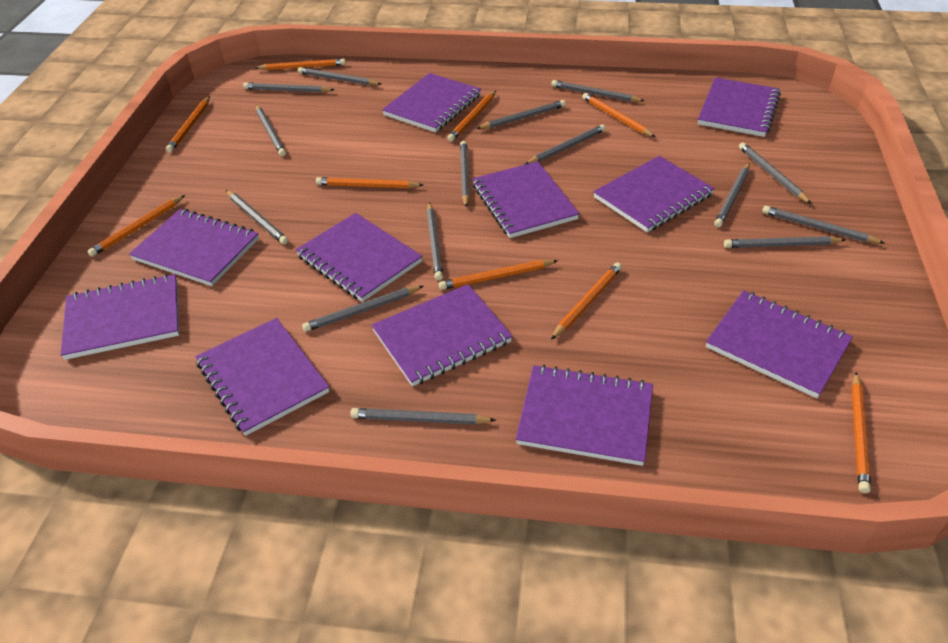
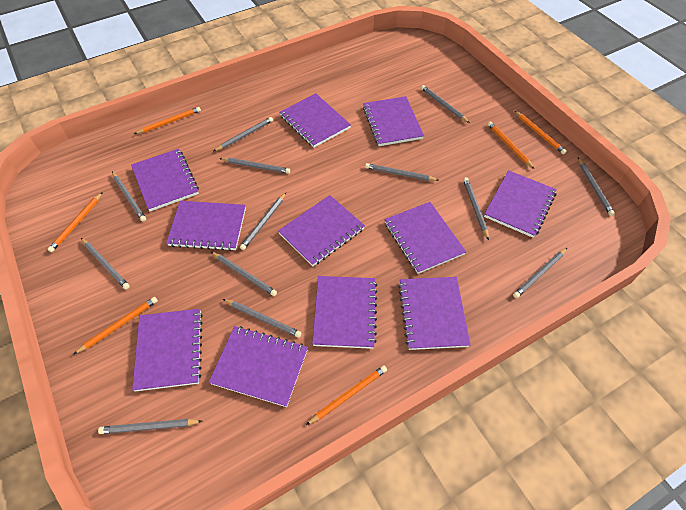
grey pencil: 15 -> 13
orange pencil: 9 -> 6

